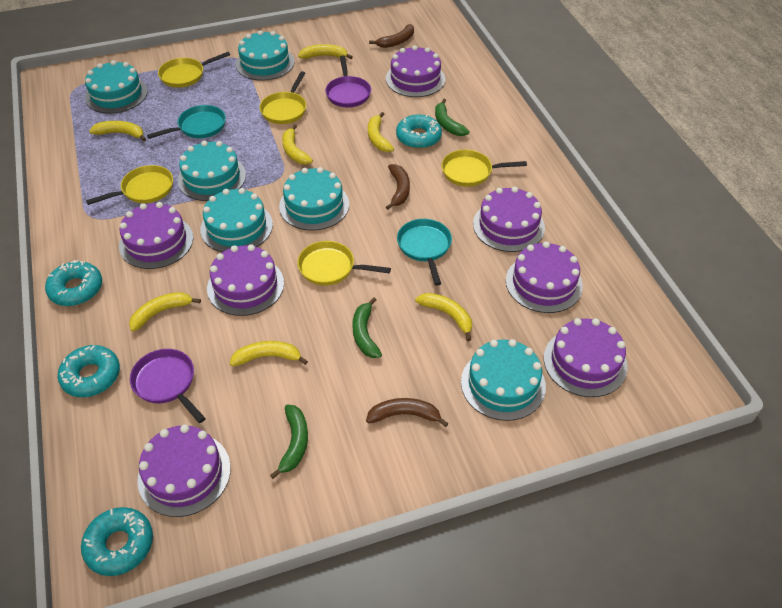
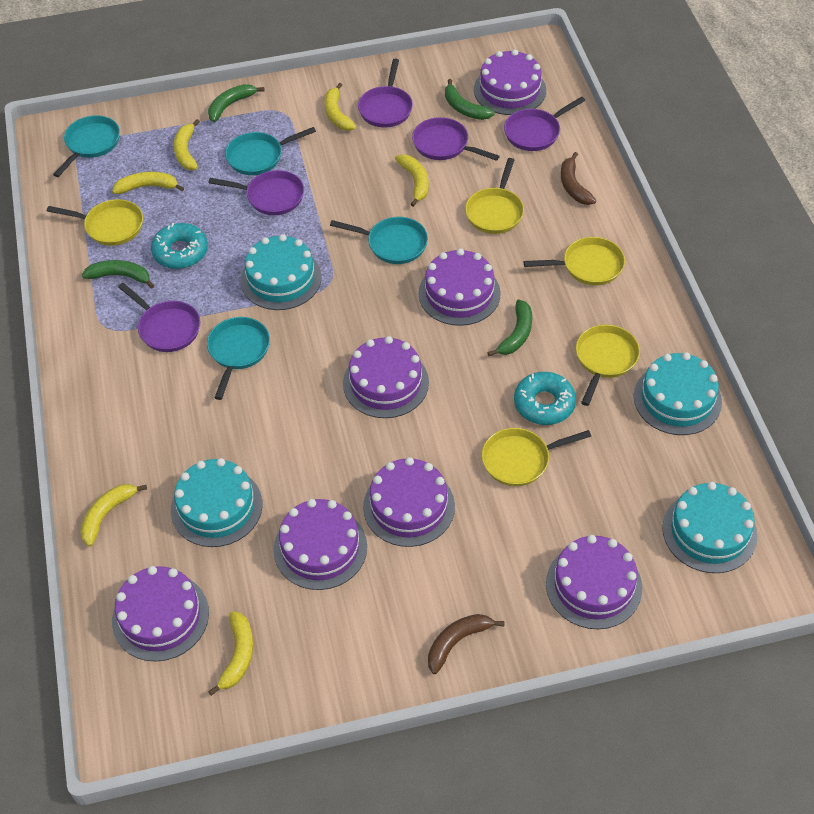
brown banana: 3 -> 2
green banana: 3 -> 4
purple pan: 2 -> 5
turquoise cake: 6 -> 4
turquoise donut: 4 -> 2
turquoise pan: 2 -> 4
yellow banana: 7 -> 6

